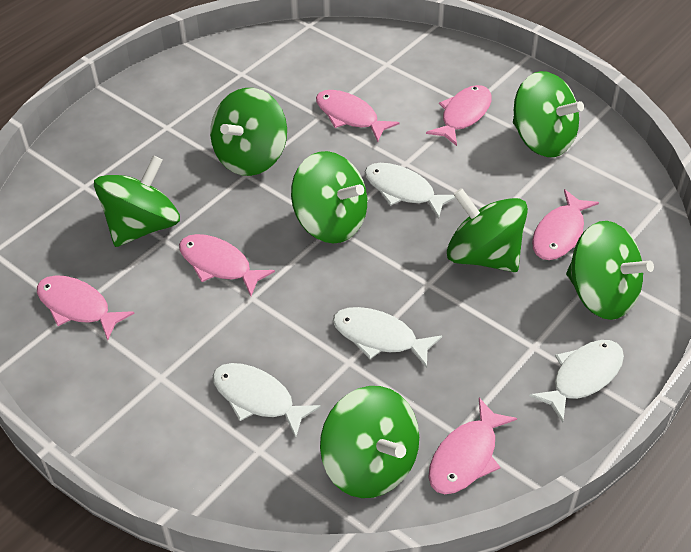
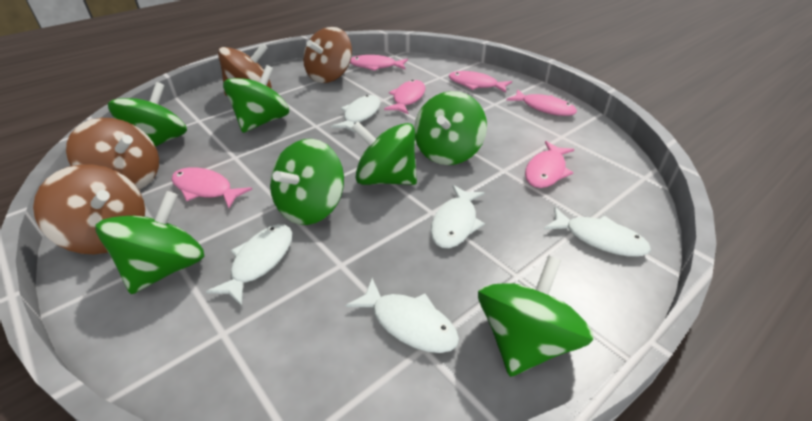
brown spinning top: 0 -> 4
white fish: 4 -> 5

